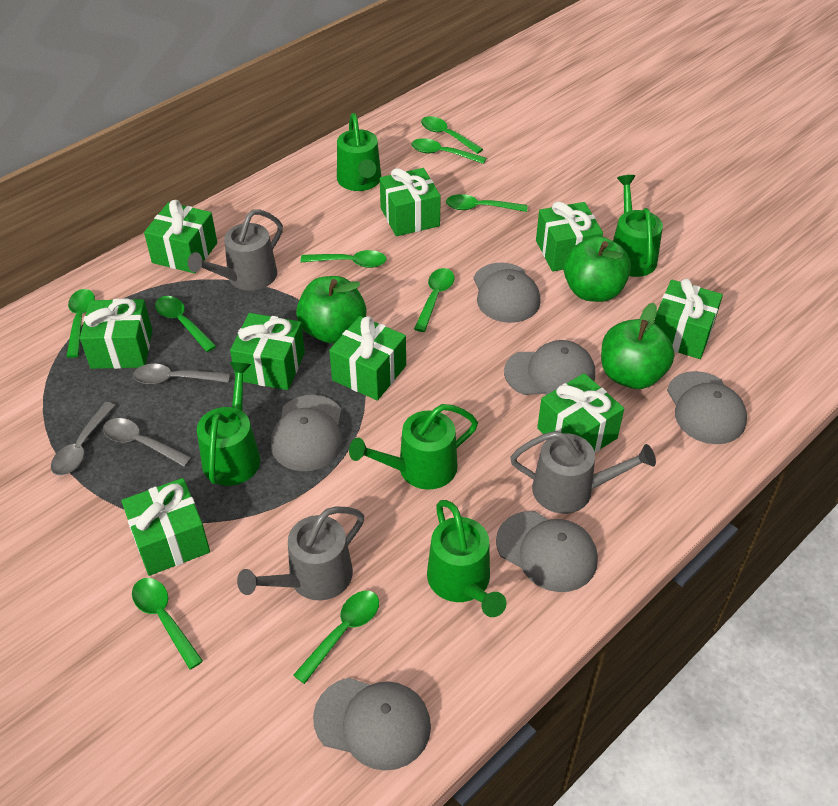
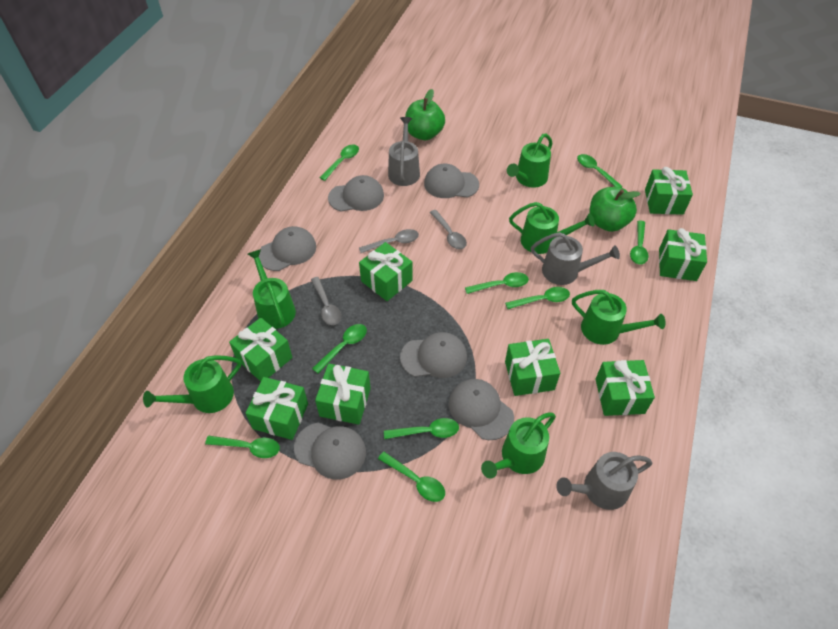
green apple: 3 -> 2
green gift: 9 -> 8
green watering can: 5 -> 6

